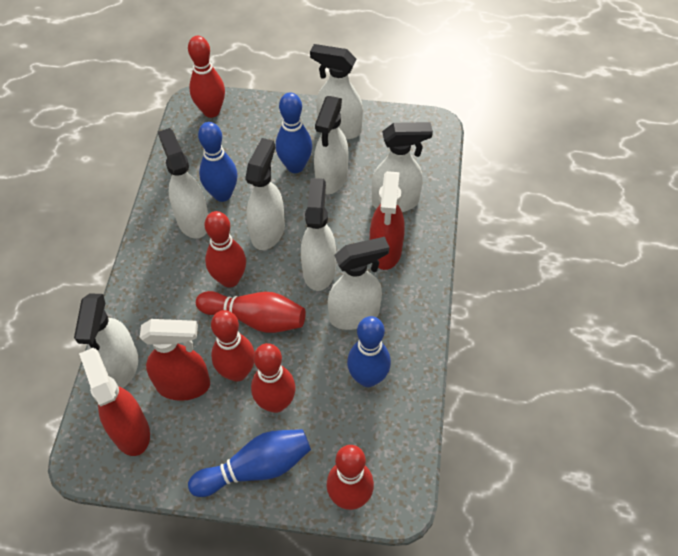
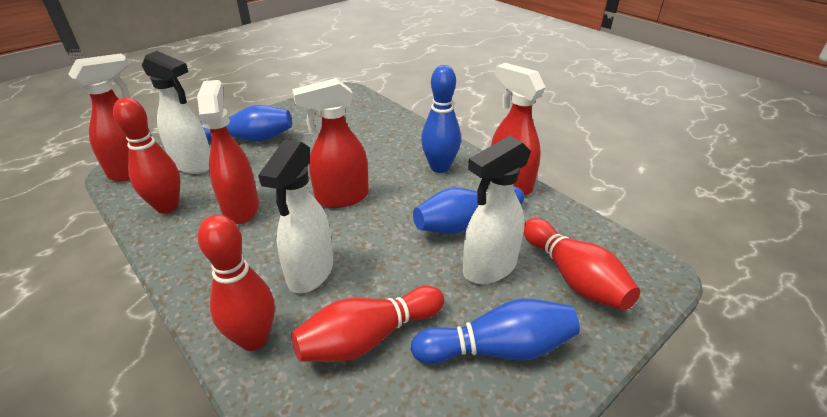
red bowling pin: 6 -> 4
red spray bottle: 3 -> 4
white spray bottle: 8 -> 3

